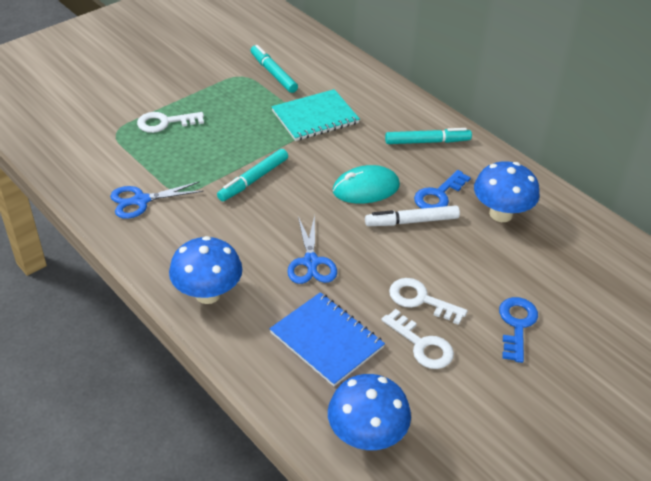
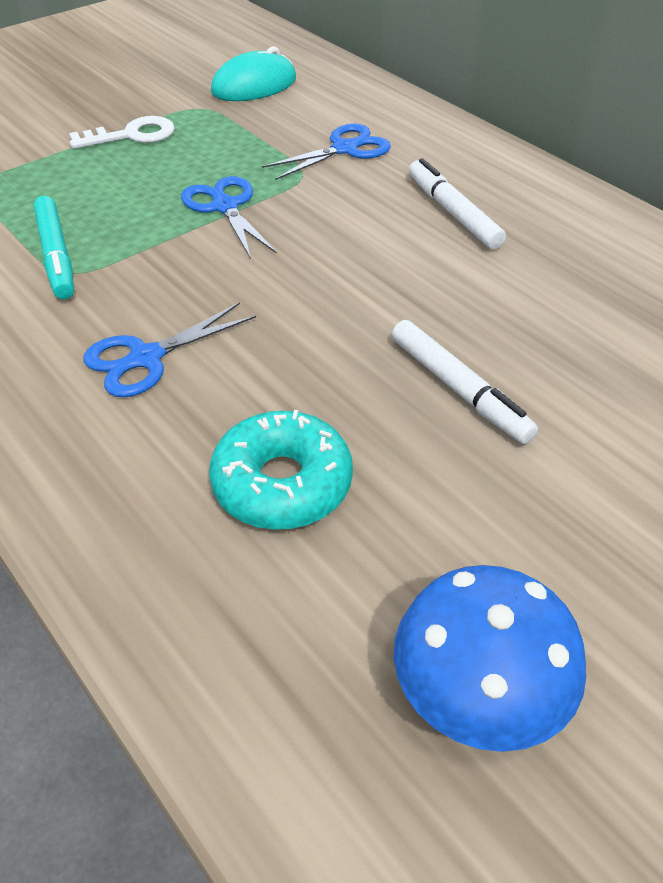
blue key: 2 -> 0
blue mushroom: 3 -> 1
blue notebook: 1 -> 0
blue scissors: 2 -> 3
turquoise donut: 0 -> 1
turquoise marker: 3 -> 1
turquoise notebook: 1 -> 0
white key: 3 -> 1
white marker: 1 -> 2

